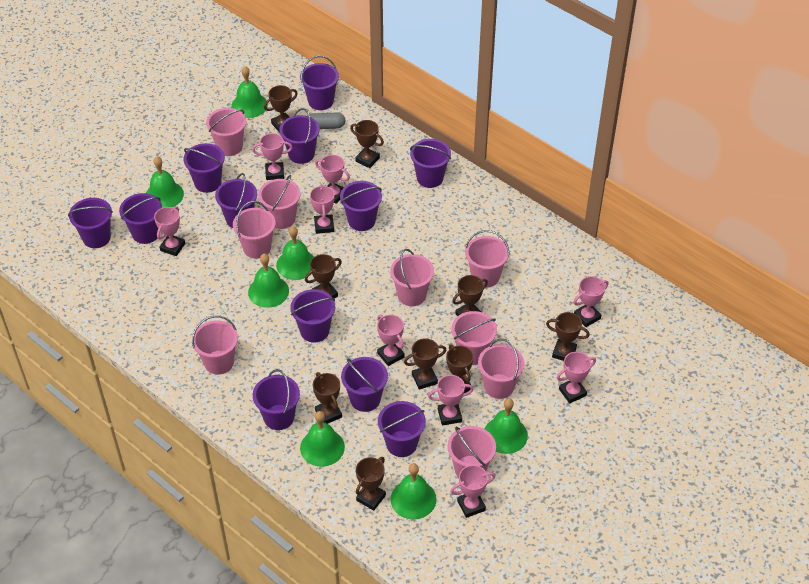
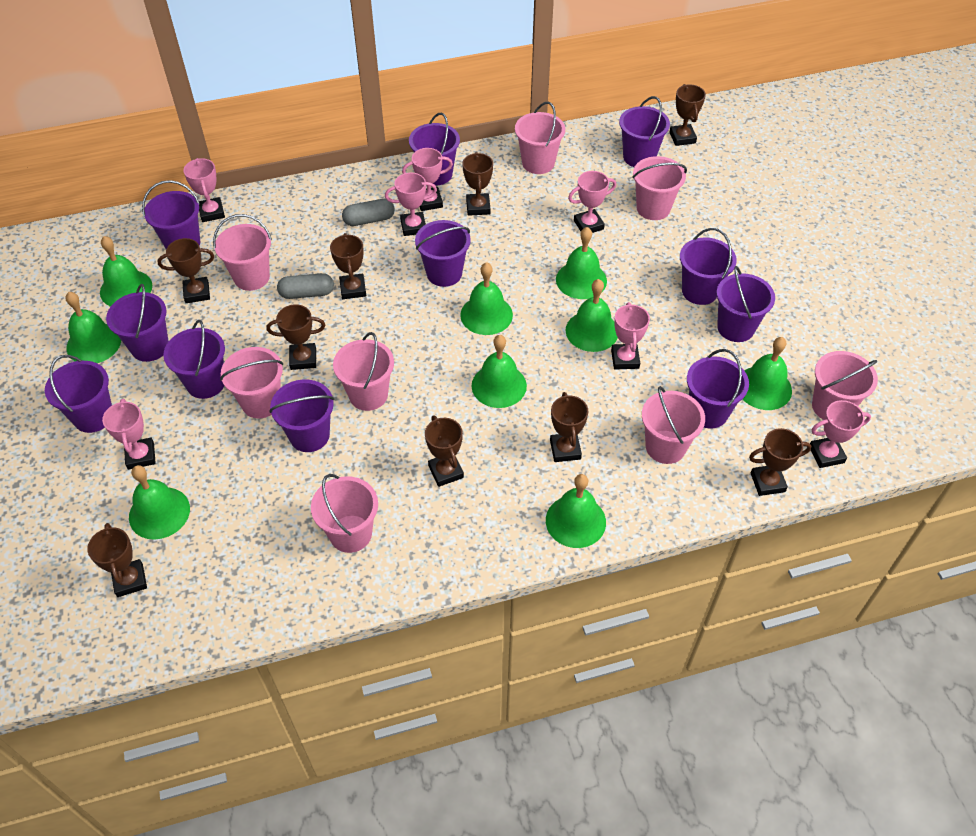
green bell: 7 -> 9
grey capsule: 1 -> 2
pink bucket: 9 -> 8
pink trophy: 9 -> 7
purple bucket: 12 -> 11

